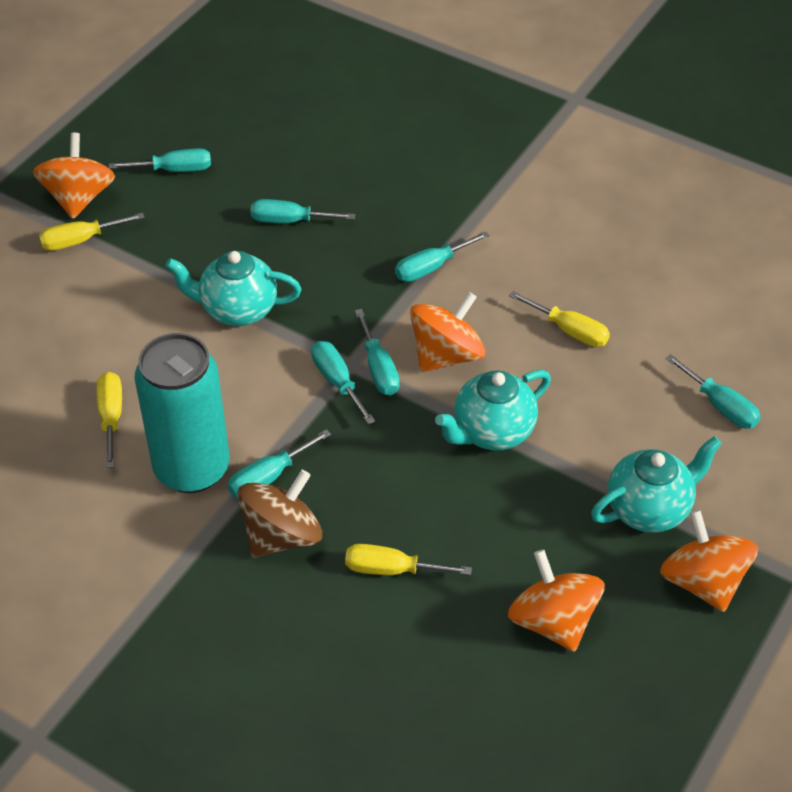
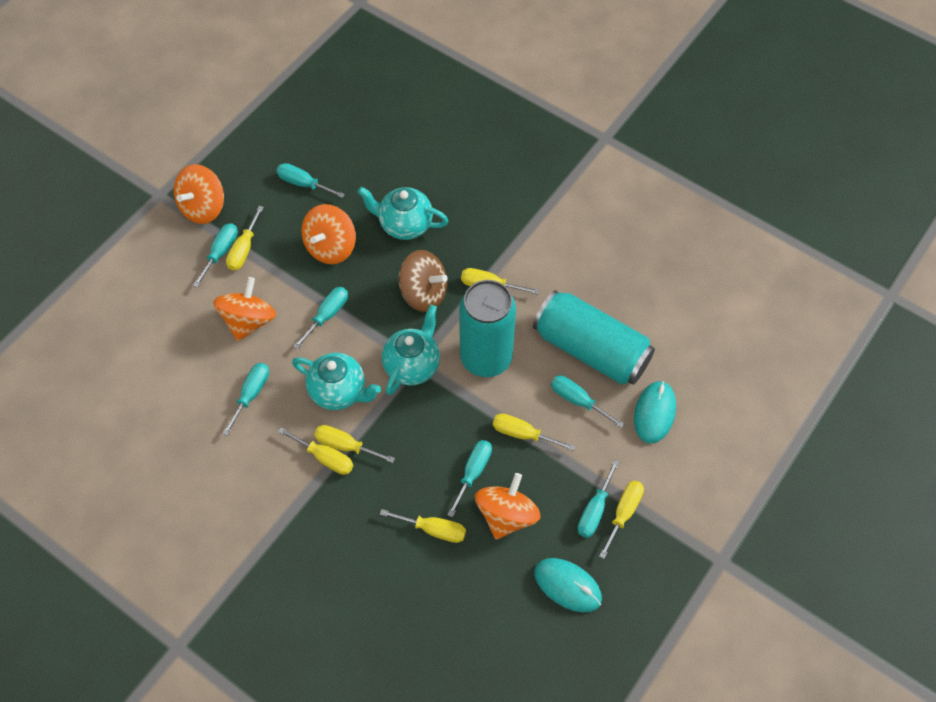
turquoise can: 1 -> 2
turquoise mouse: 0 -> 2
yellow screwdriver: 4 -> 7

